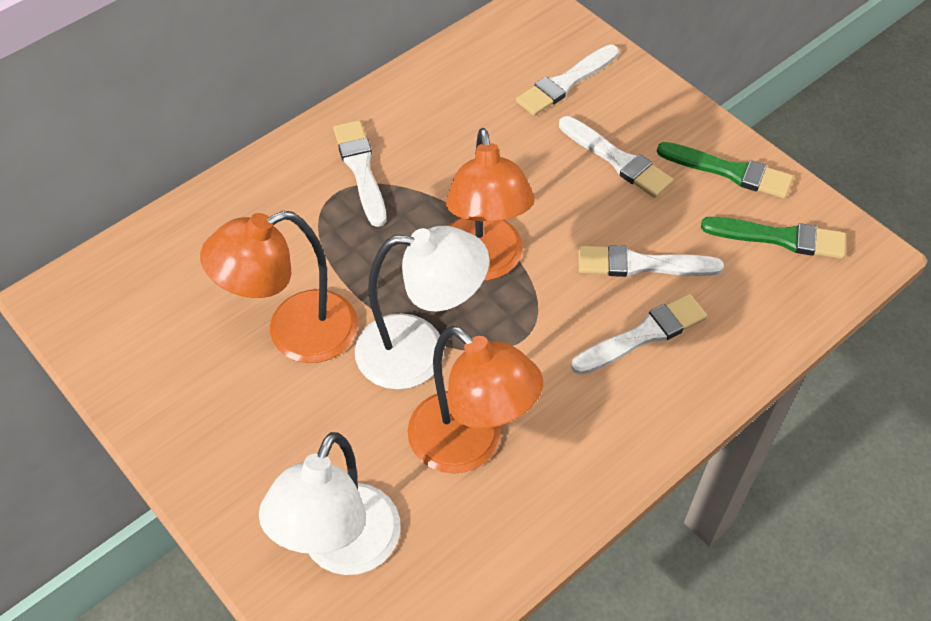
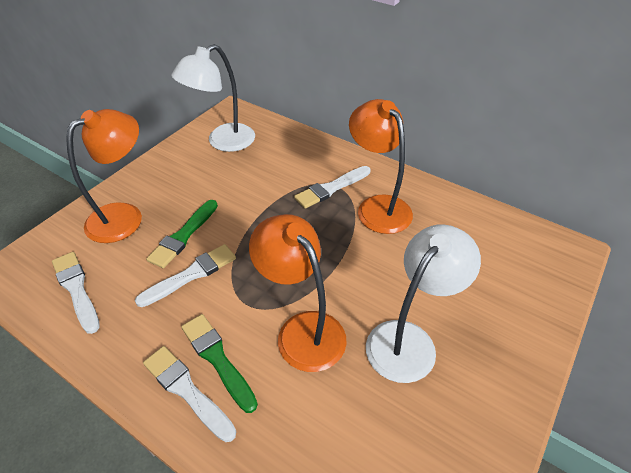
white brush: 5 -> 4

